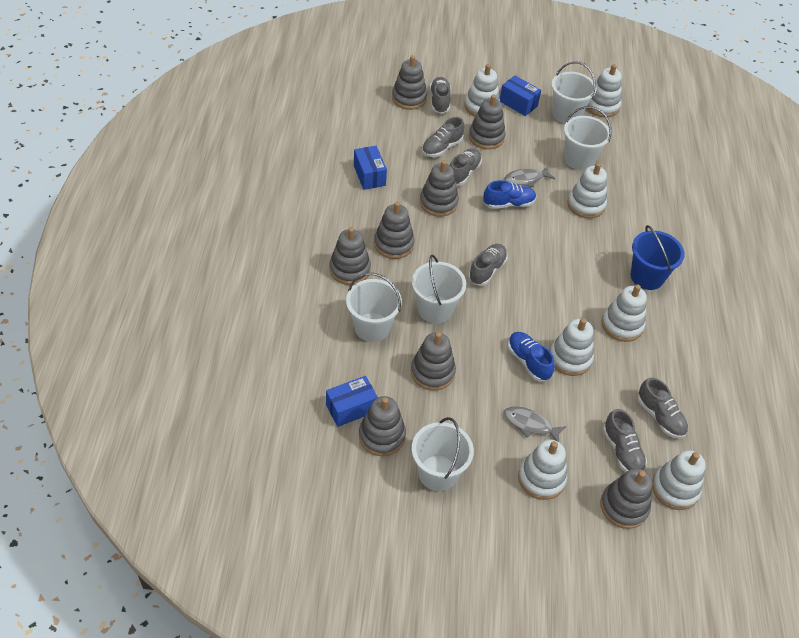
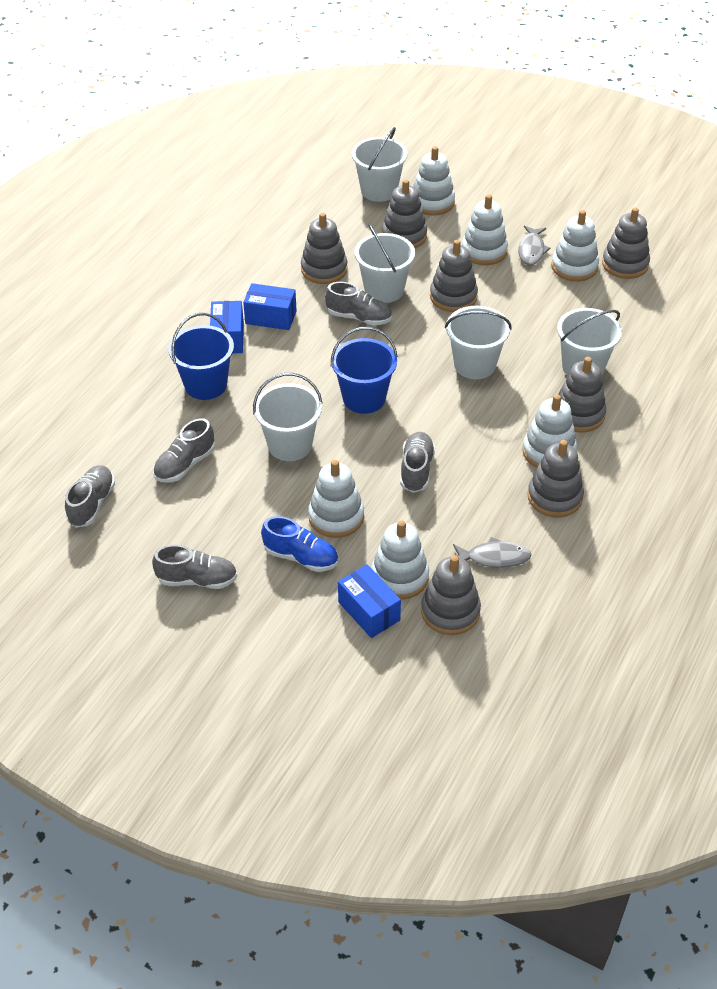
blue bucket: 1 -> 2
blue shoe: 2 -> 1
grey shoe: 6 -> 5
grey stacking toy: 8 -> 7
white stacking toy: 7 -> 6

